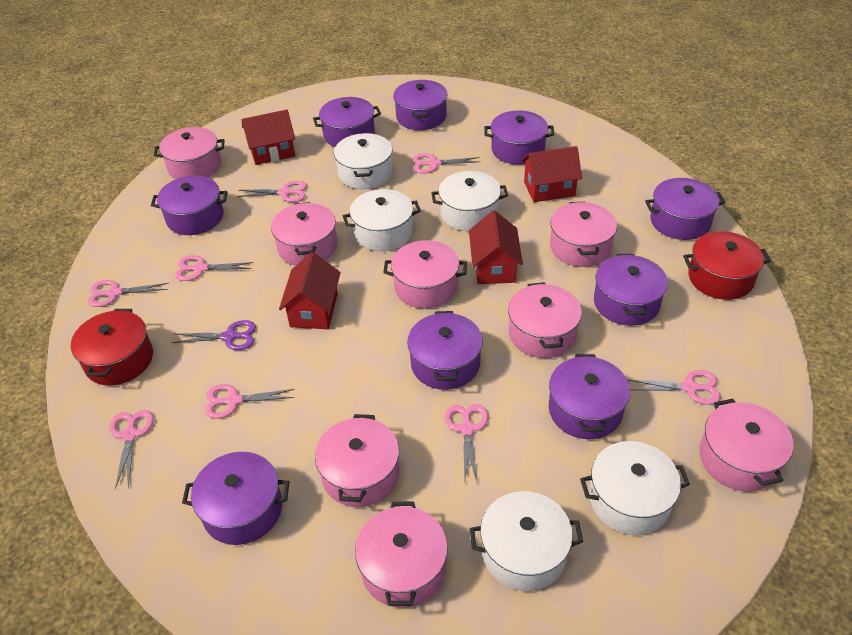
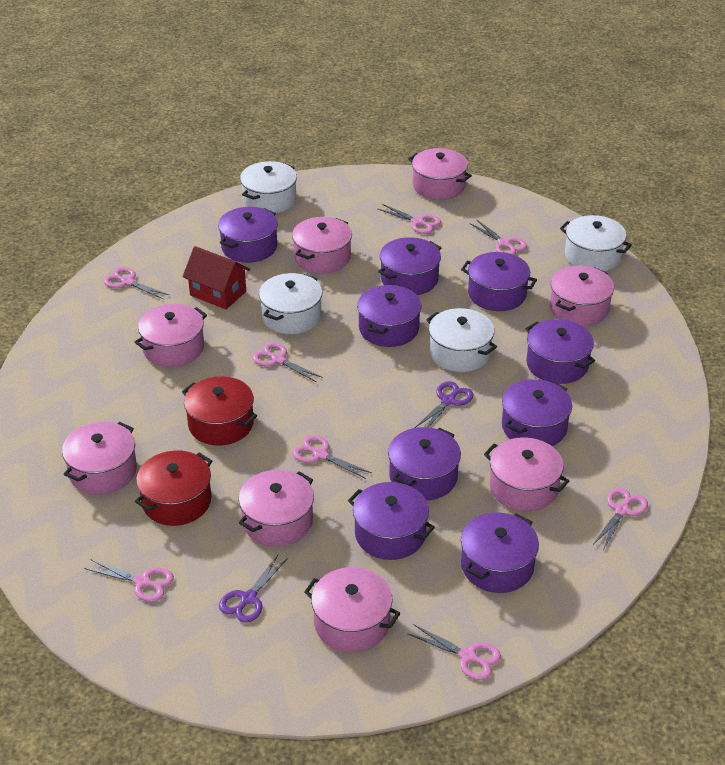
purple scissors: 1 -> 2
red house: 4 -> 1
white pot: 5 -> 4

